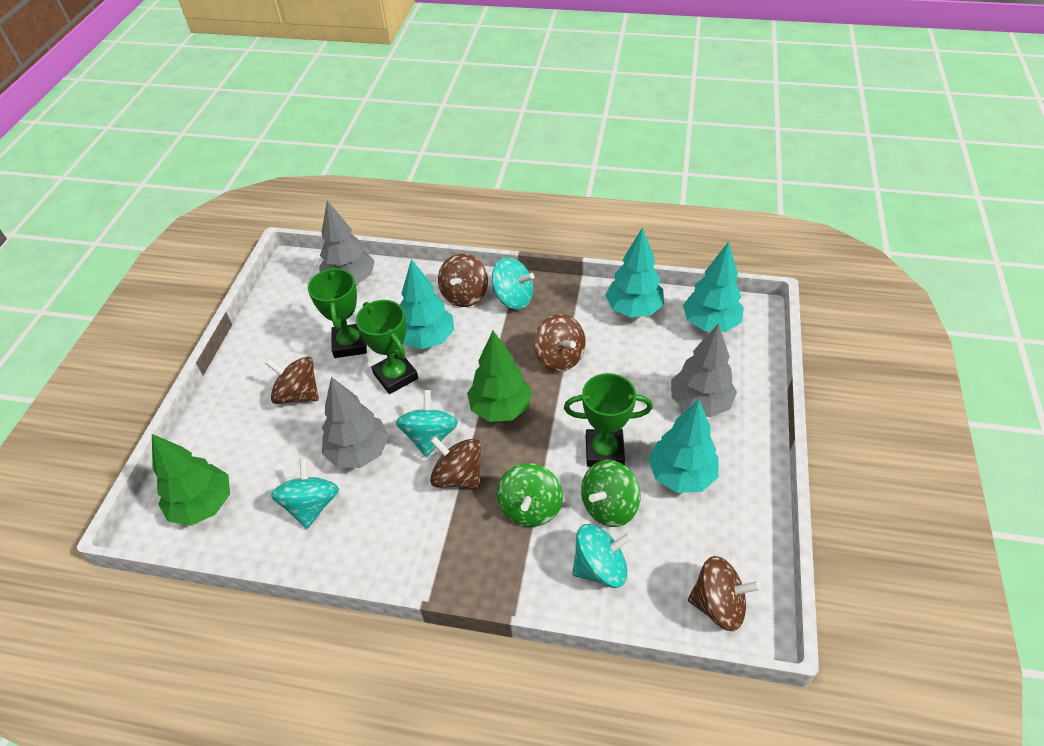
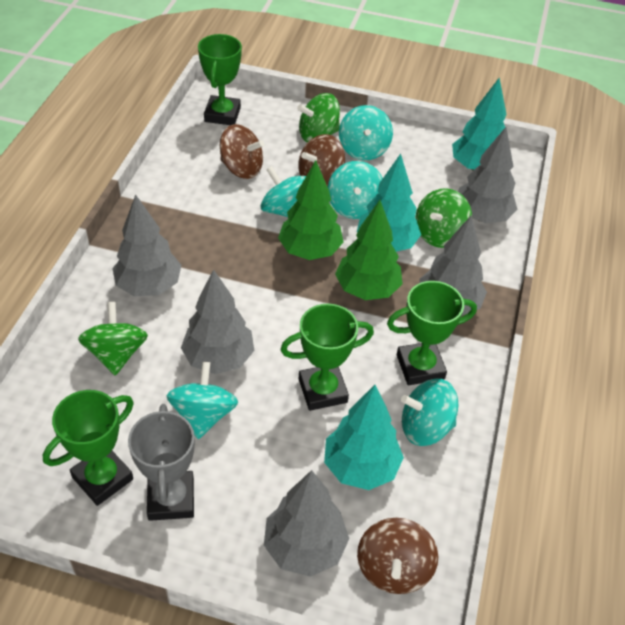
brown spinning top: 5 -> 3
green spinning top: 2 -> 3
green trophy: 3 -> 4
grey tree: 3 -> 5
grey trophy: 0 -> 1
turquoise spinning top: 4 -> 5
turquoise tree: 4 -> 3

